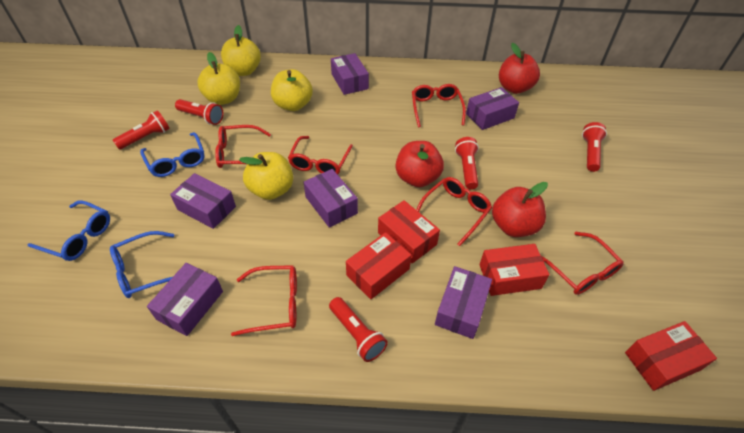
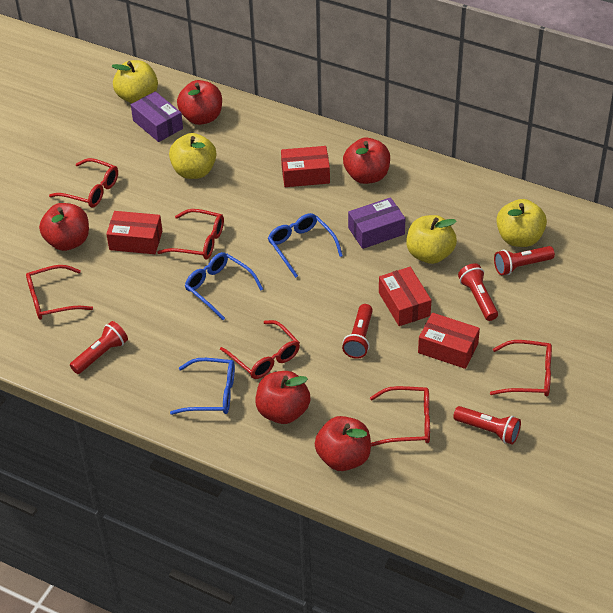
purple box: 6 -> 2
red apple: 3 -> 5

